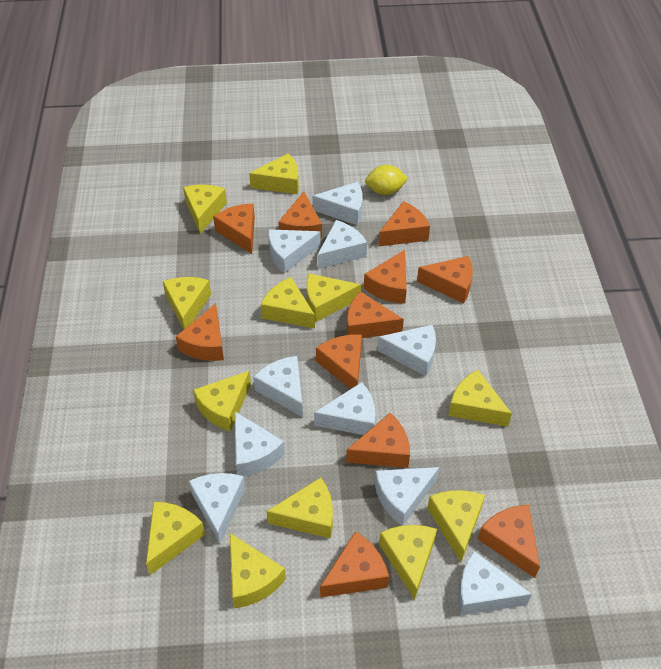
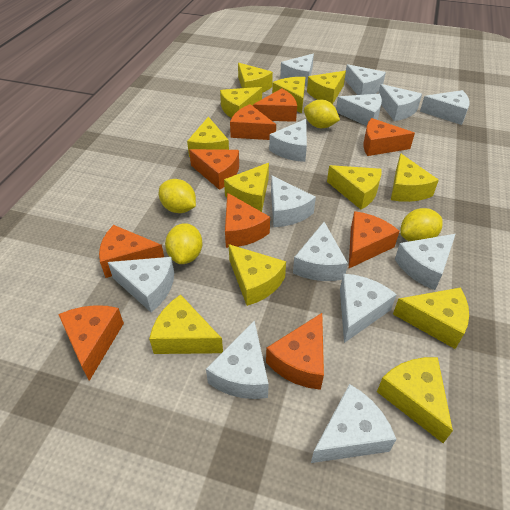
orange cheese: 11 -> 9
white cheese: 10 -> 13
yellow lemon: 1 -> 4

